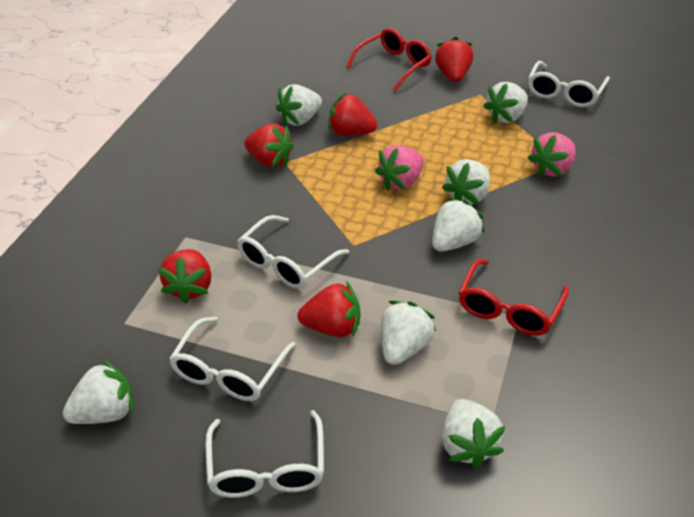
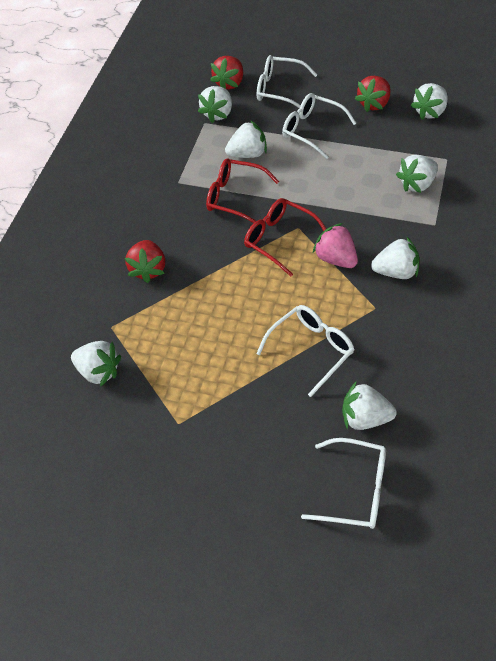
pink strawberry: 2 -> 1
red strawberry: 5 -> 3

